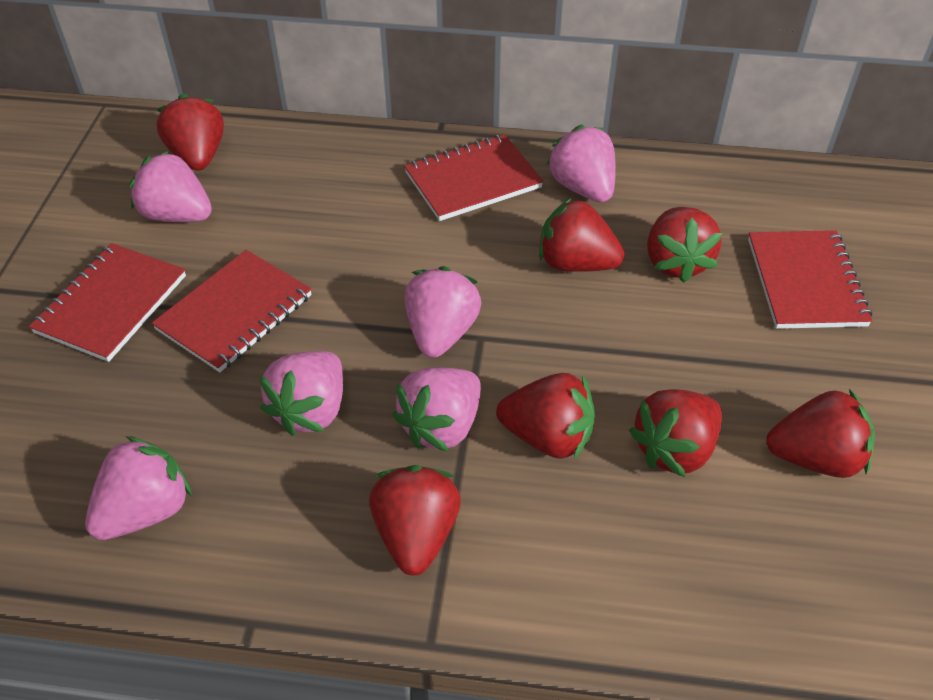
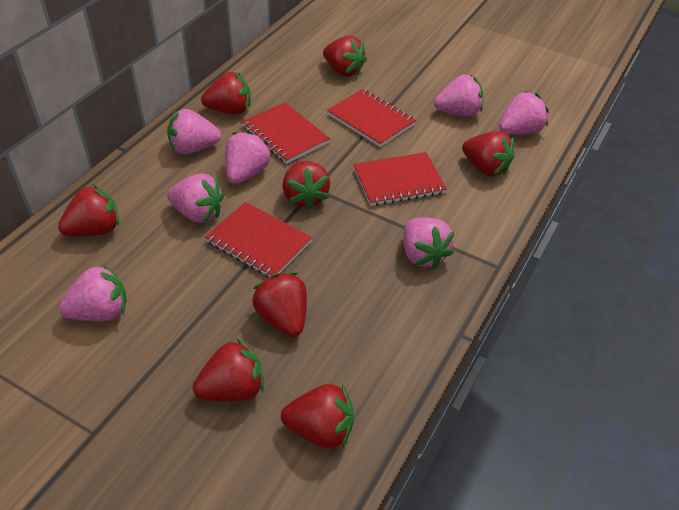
pink strawberry: 6 -> 7
red strawberry: 7 -> 8

